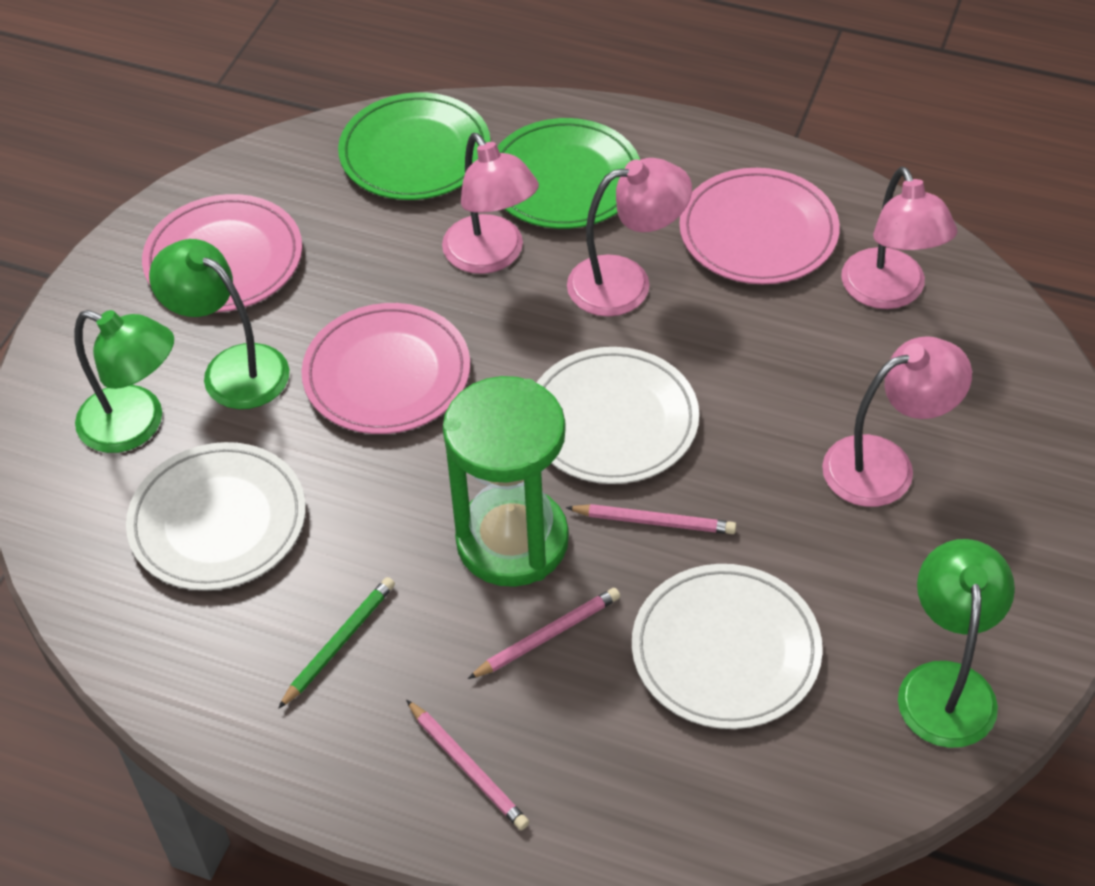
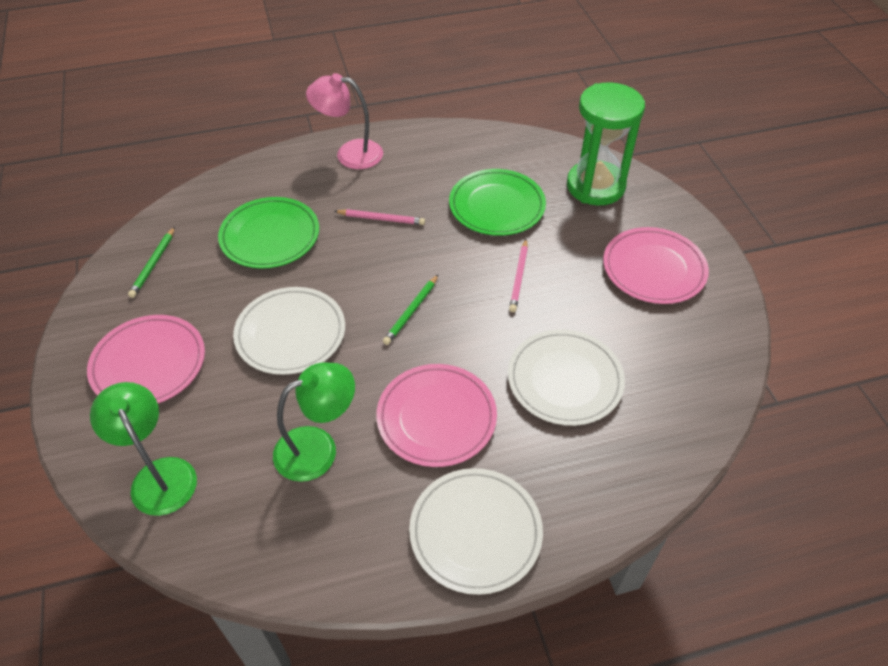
green lamp: 3 -> 2
green pencil: 1 -> 2
pink lamp: 4 -> 1
pink pencil: 3 -> 2

